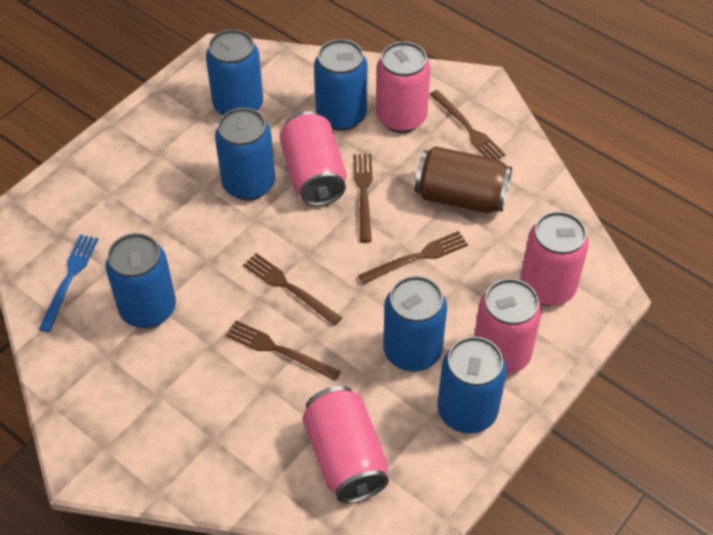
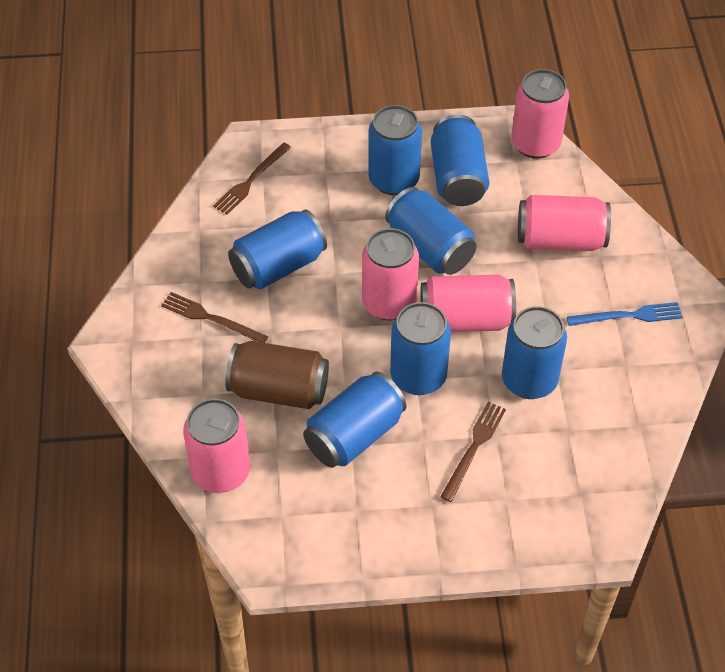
blue can: 6 -> 7
brown fork: 5 -> 3

